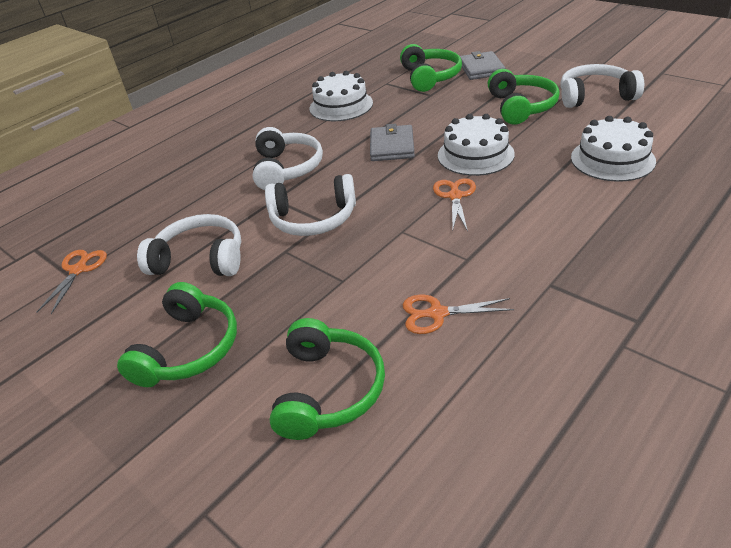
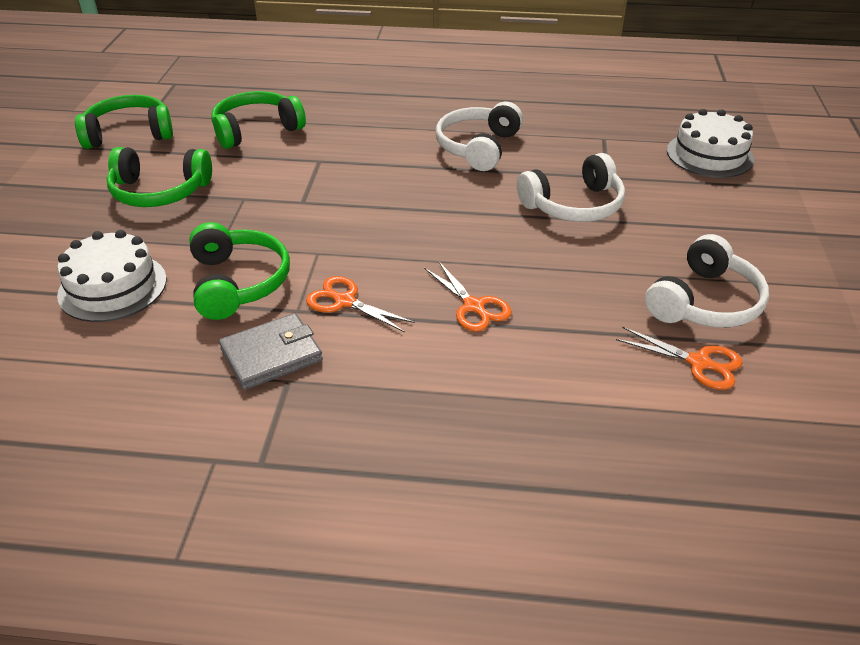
grey wallet: 2 -> 1
white cake: 3 -> 2
white headphones: 4 -> 3

